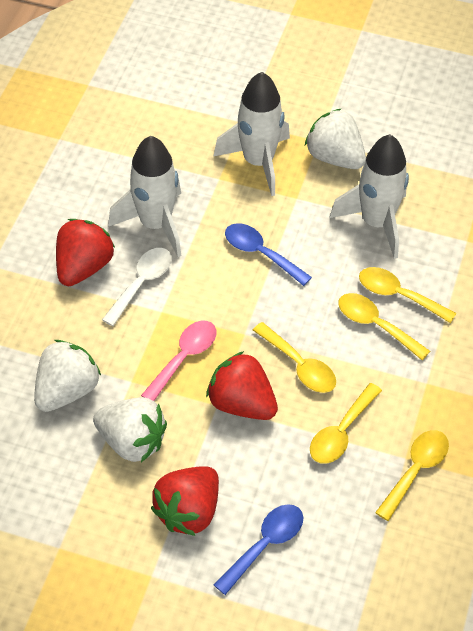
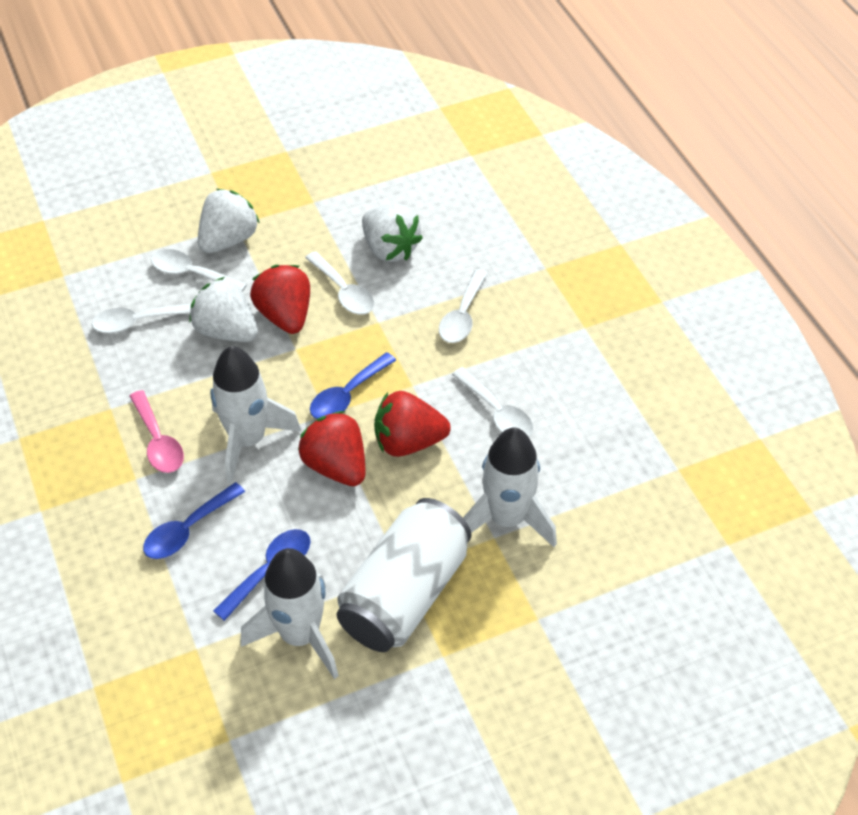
blue spoon: 2 -> 3
white can: 0 -> 1
white spoon: 1 -> 5
yellow spoon: 5 -> 0

